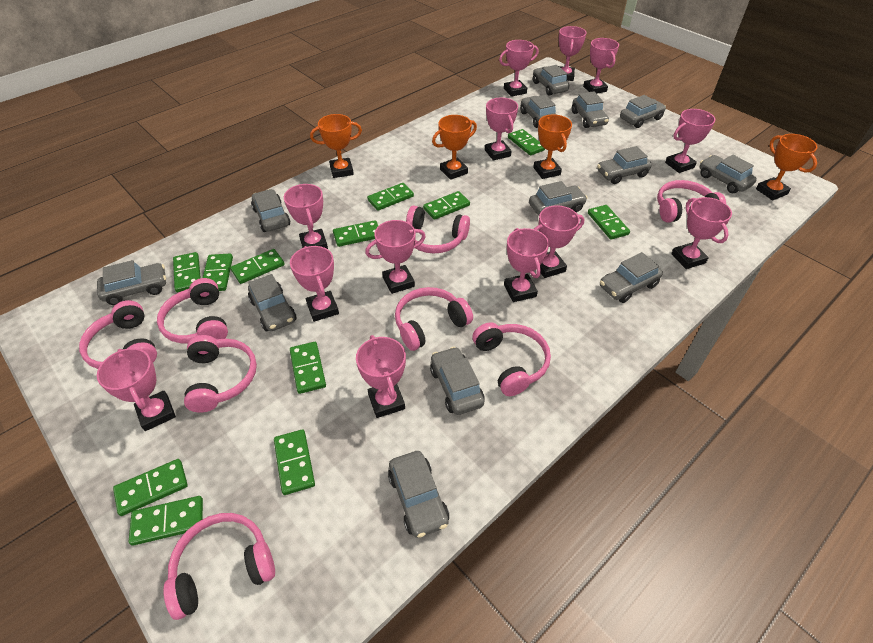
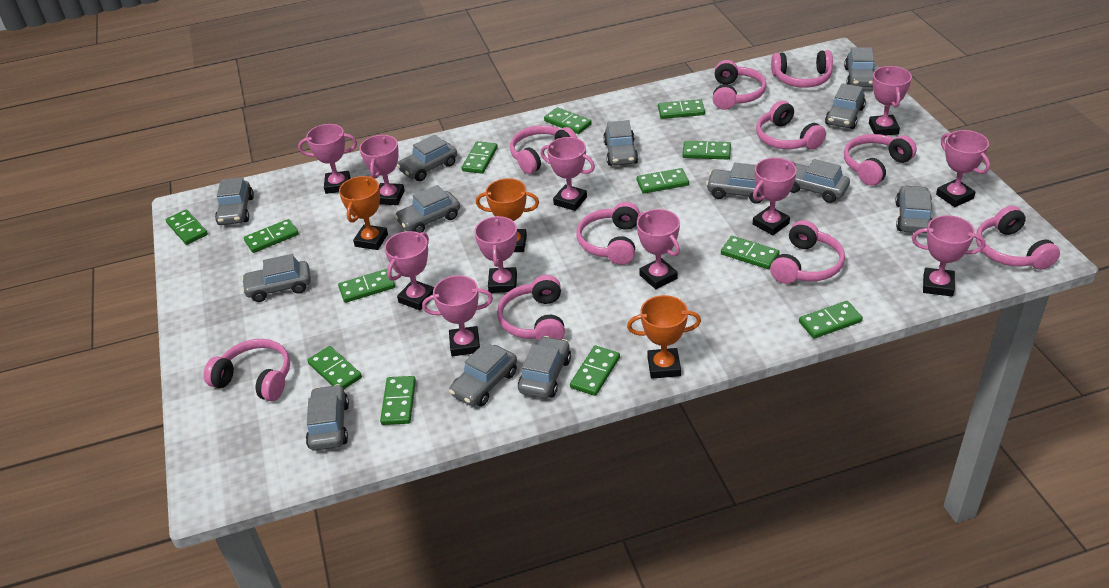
green domino: 12 -> 13
orange trophy: 4 -> 3
pink headphones: 8 -> 10
pink trophy: 13 -> 11

